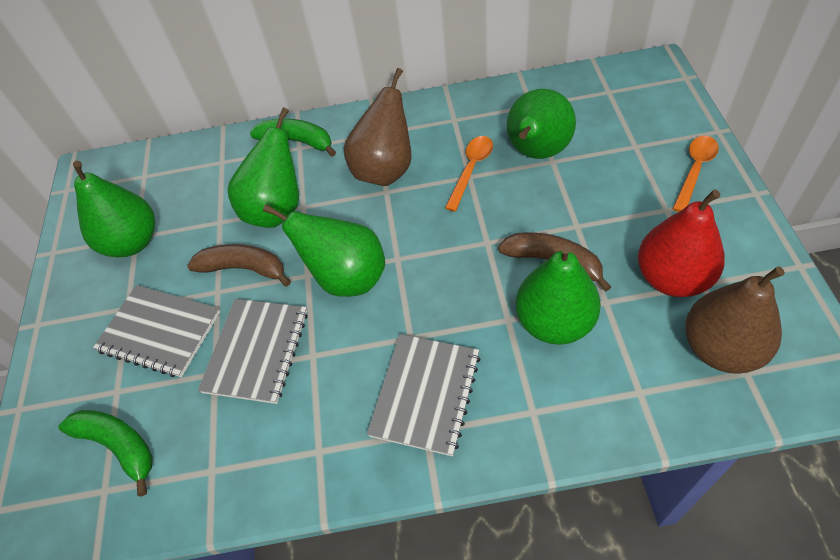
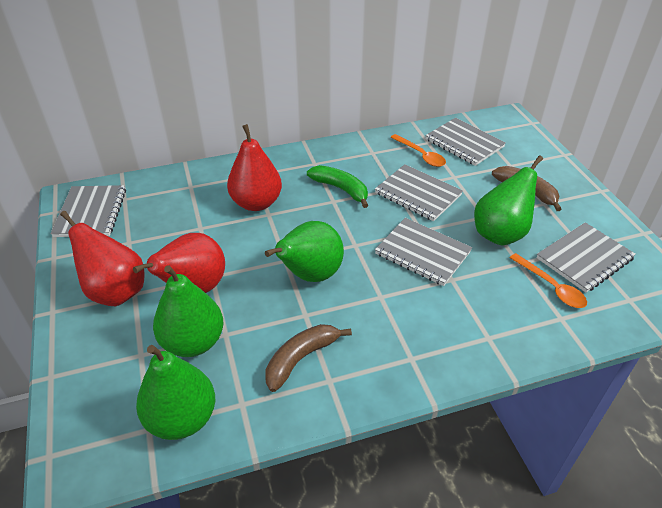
brown pear: 2 -> 0
green banana: 2 -> 1
green pear: 5 -> 4
grey notebook: 3 -> 5
red pear: 1 -> 3

